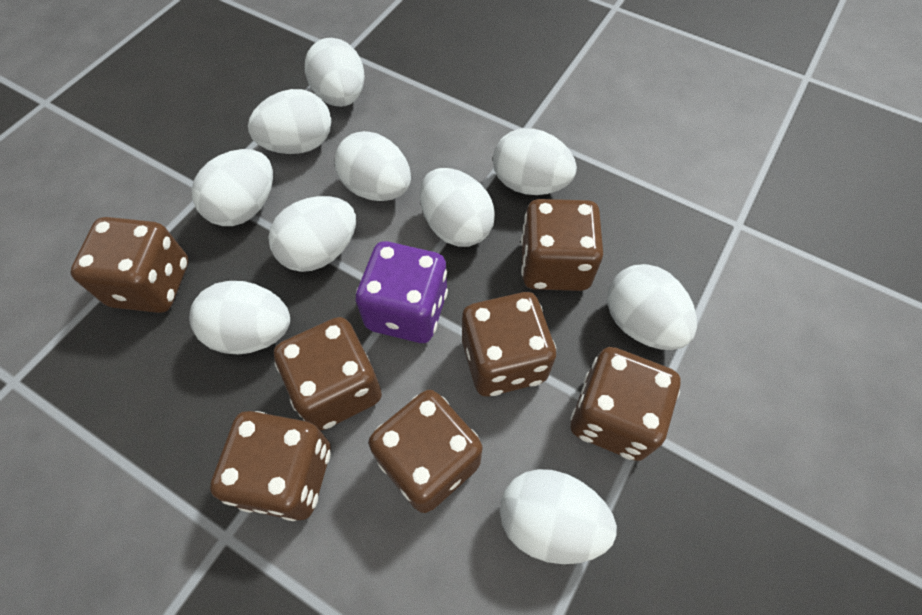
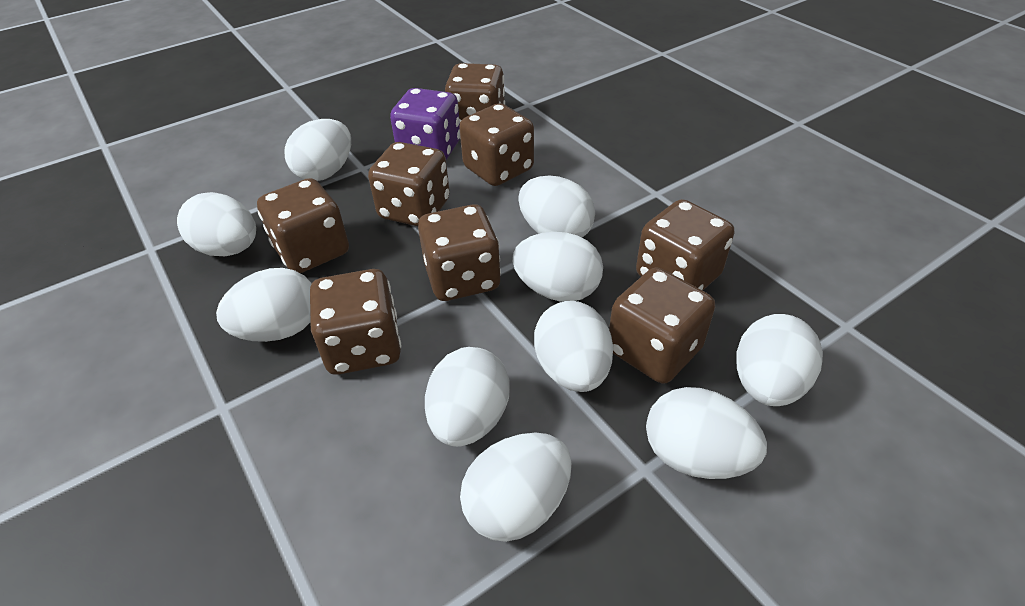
brown dice: 7 -> 8

